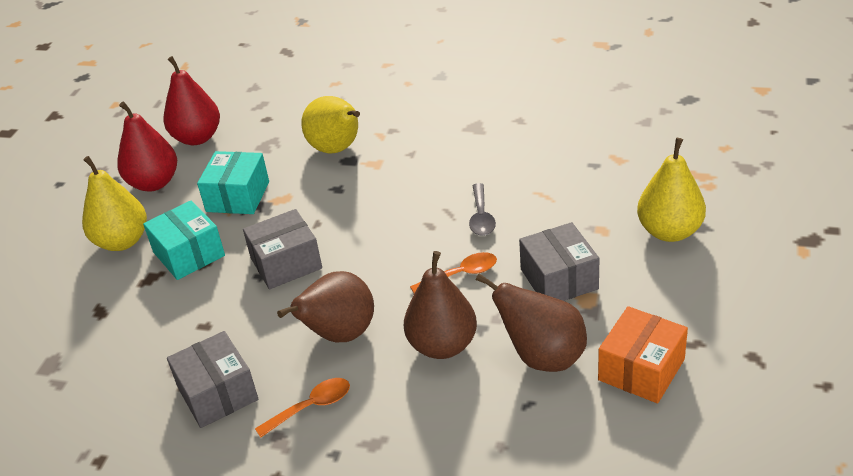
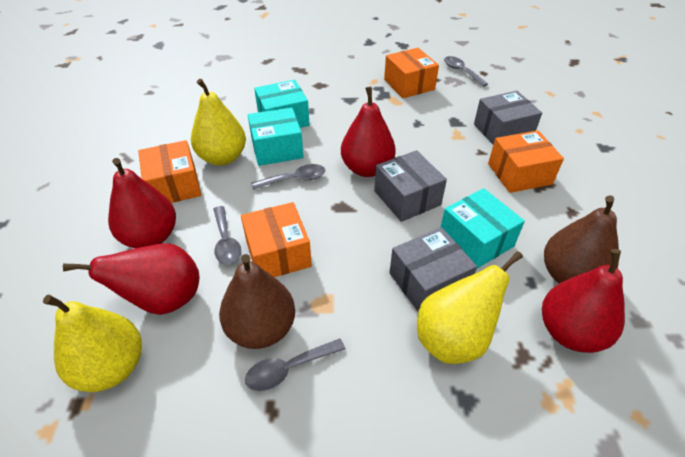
brown pear: 3 -> 2
grey spoon: 1 -> 4
orange box: 1 -> 4
orange spoon: 2 -> 0
red pear: 2 -> 4
turquoise box: 2 -> 3

